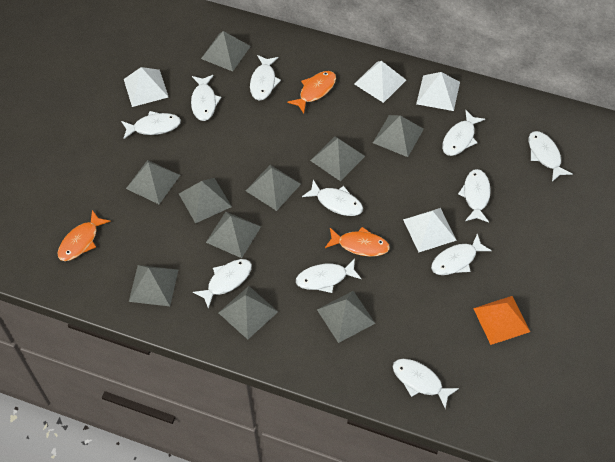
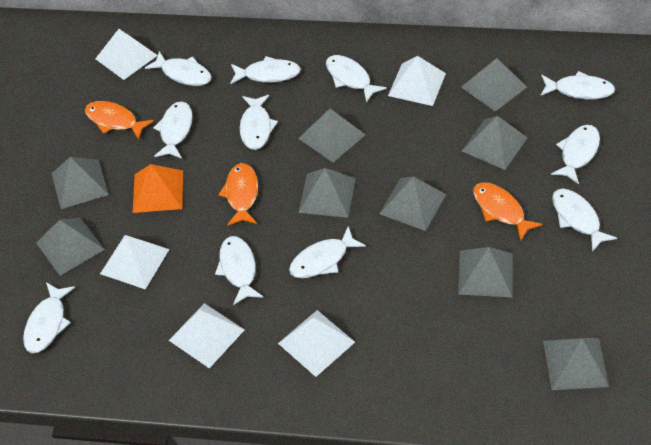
grey pyramid: 10 -> 9
white pyramid: 4 -> 5

